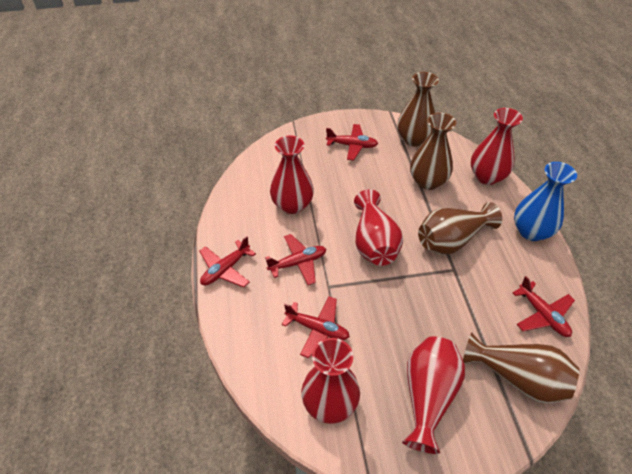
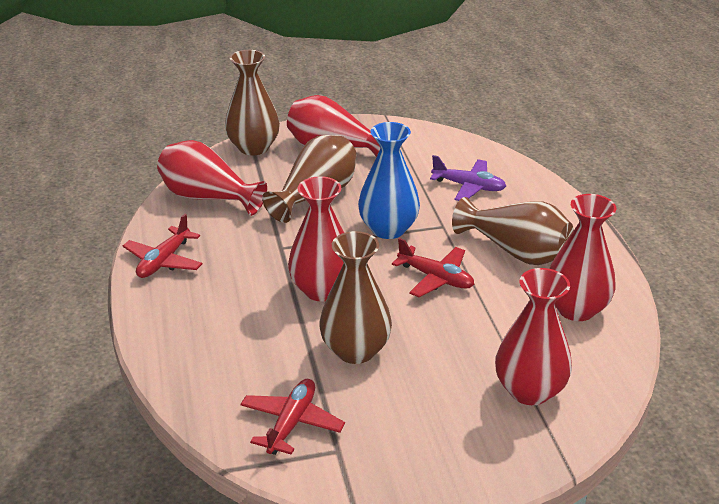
purple plane: 0 -> 1
red plane: 5 -> 3

